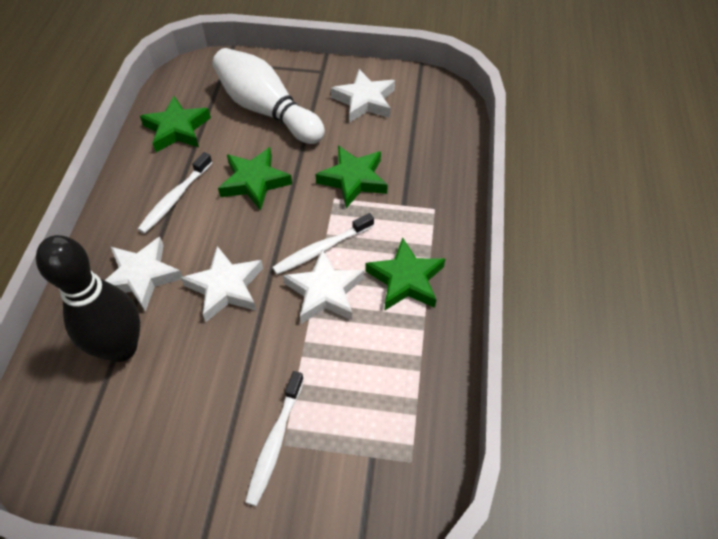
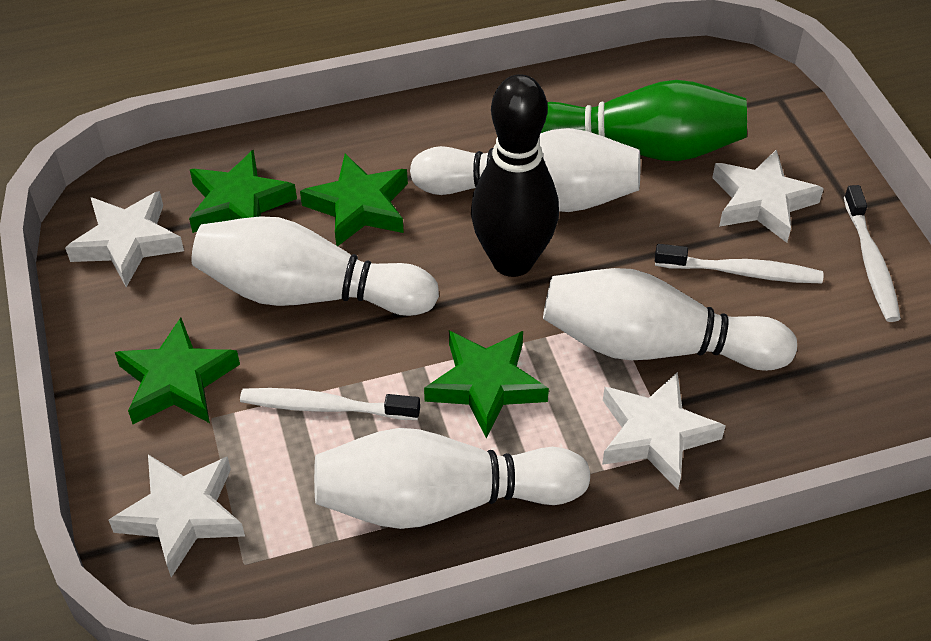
green bowling pin: 0 -> 1
white bowling pin: 1 -> 4

